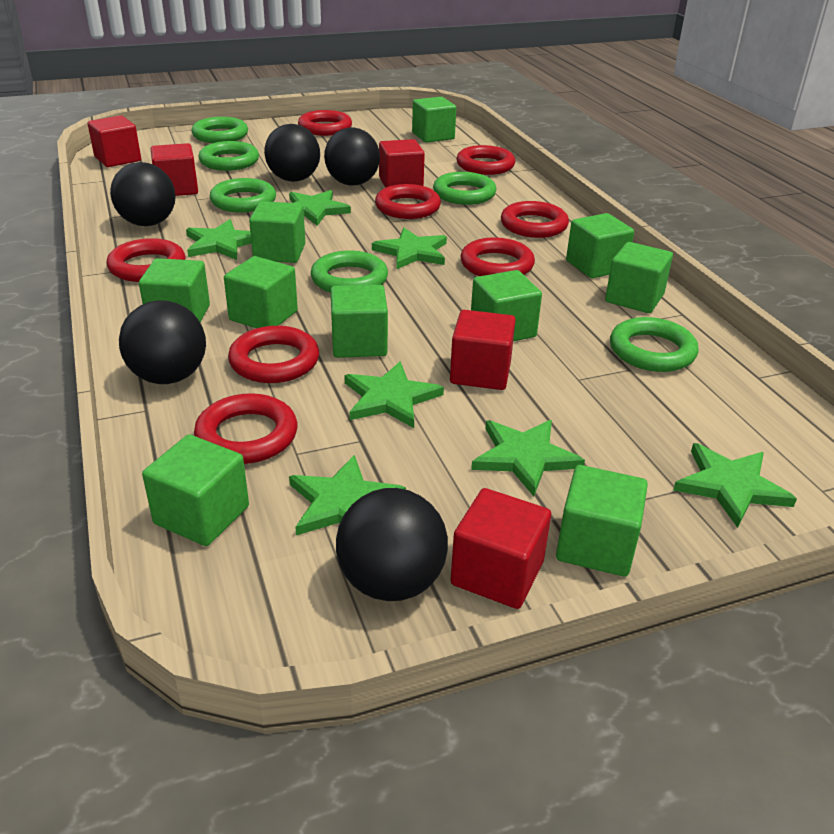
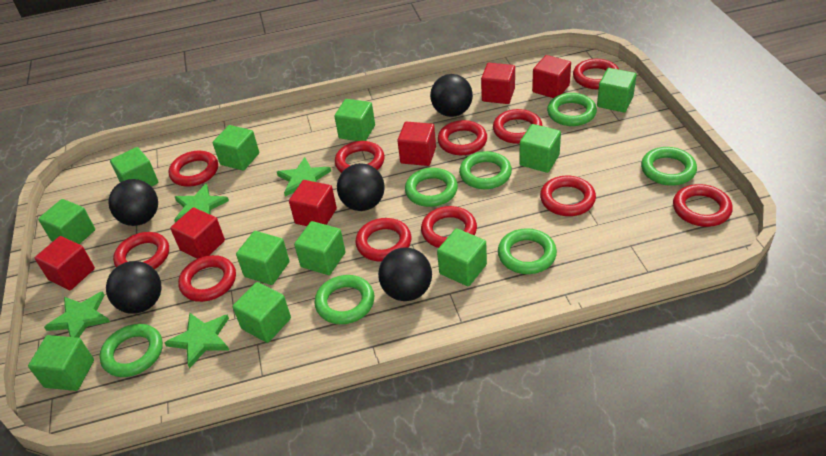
green cube: 10 -> 11
green ring: 6 -> 7
green star: 7 -> 4
red cube: 5 -> 6
red ring: 8 -> 11

